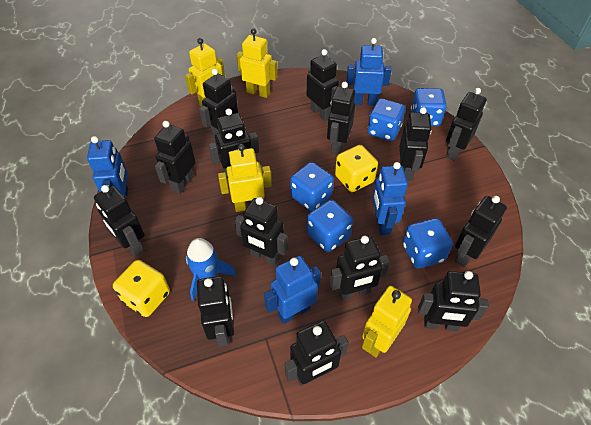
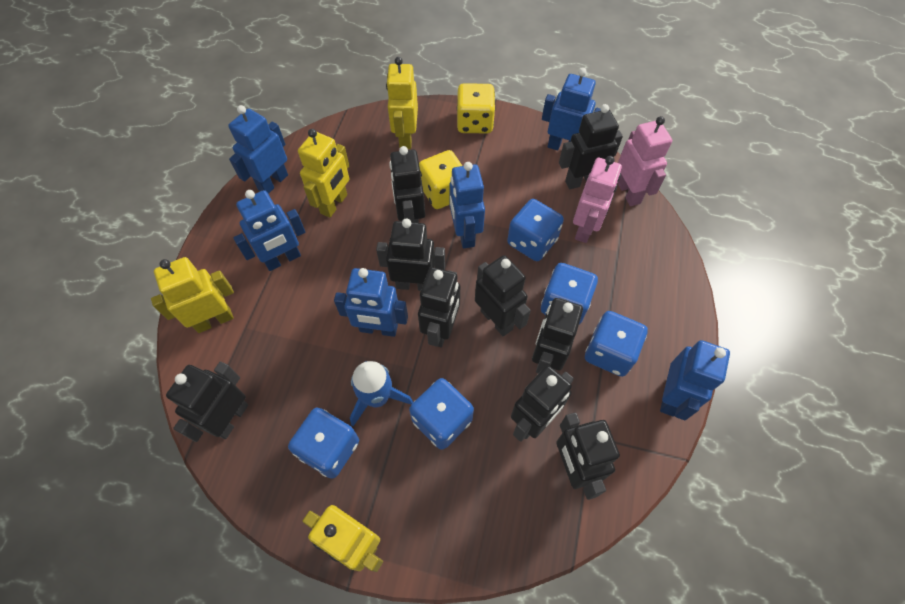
black robot: 14 -> 9
blue robot: 4 -> 6
pink robot: 0 -> 2

